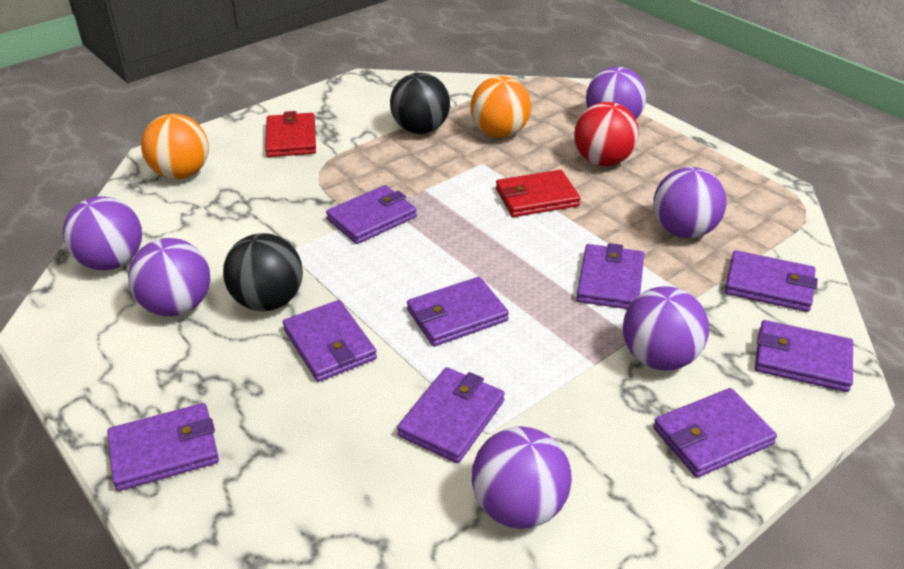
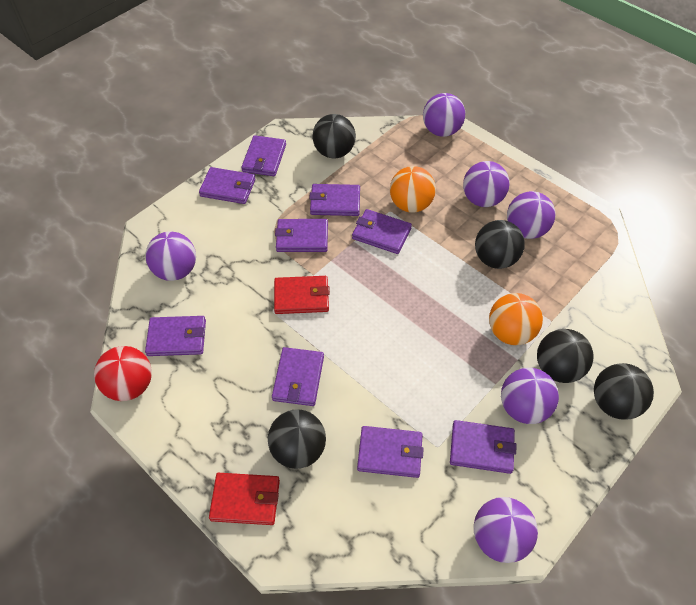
black ball: 2 -> 5

